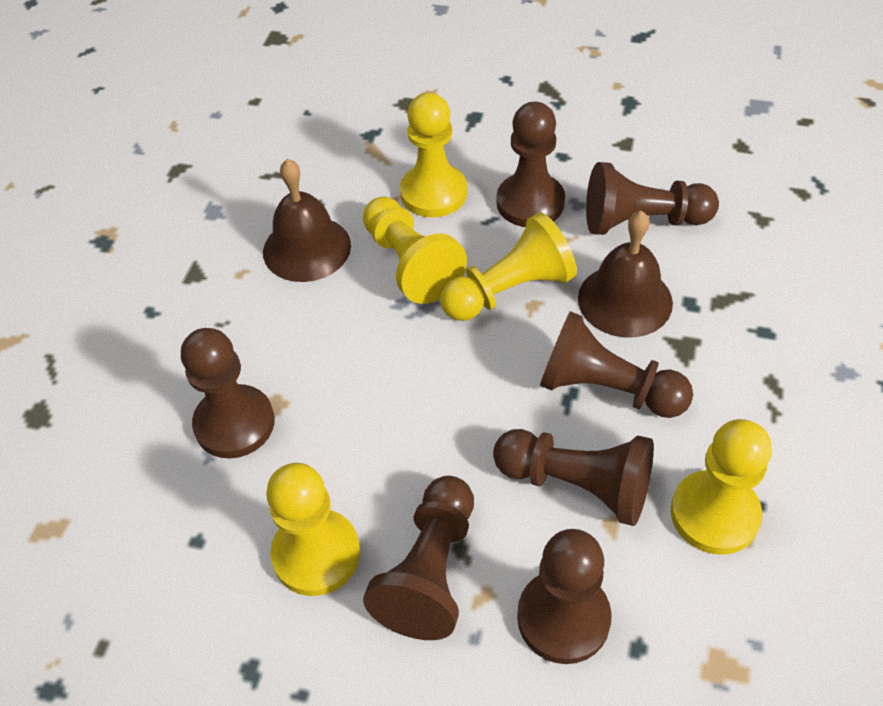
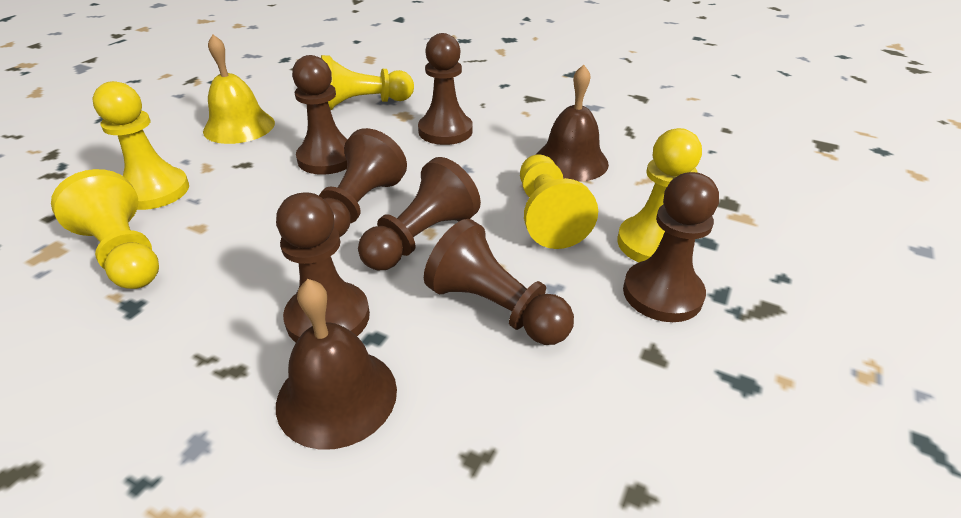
yellow bell: 0 -> 1

